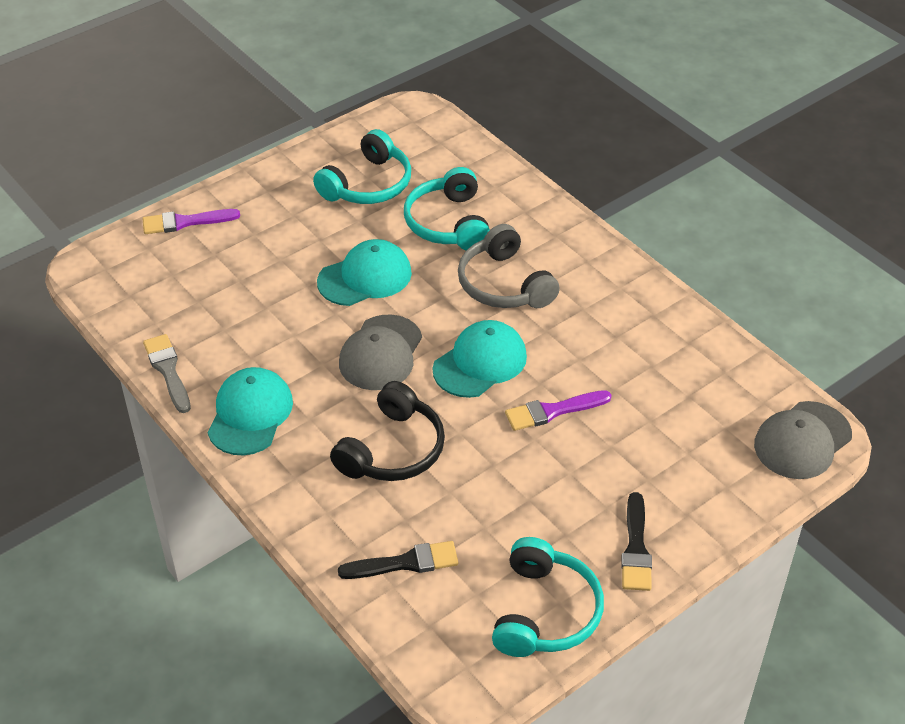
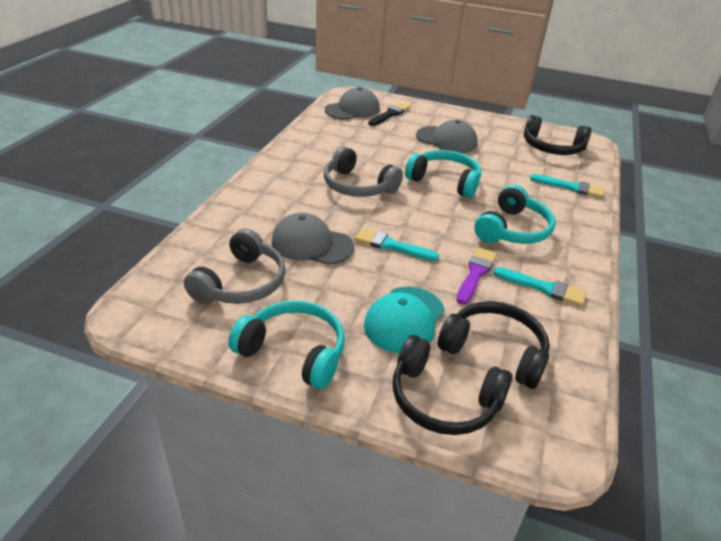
black brush: 2 -> 1
black headphones: 1 -> 3
grey brush: 1 -> 0
grey cap: 2 -> 3
grey headphones: 1 -> 2
purple brush: 2 -> 1
turquoise brush: 0 -> 3
turquoise cap: 3 -> 1

